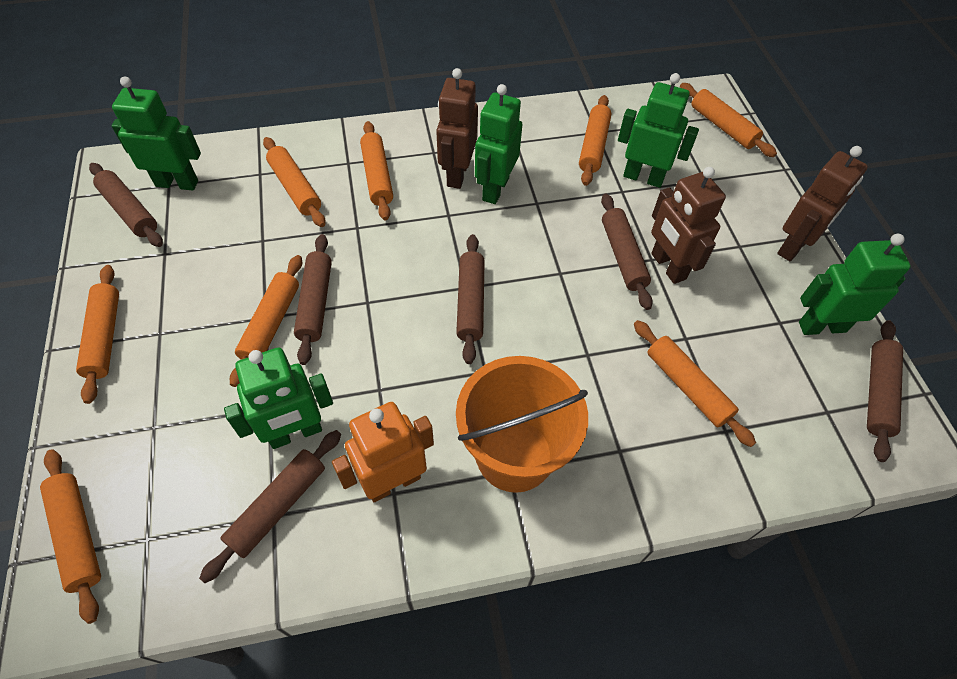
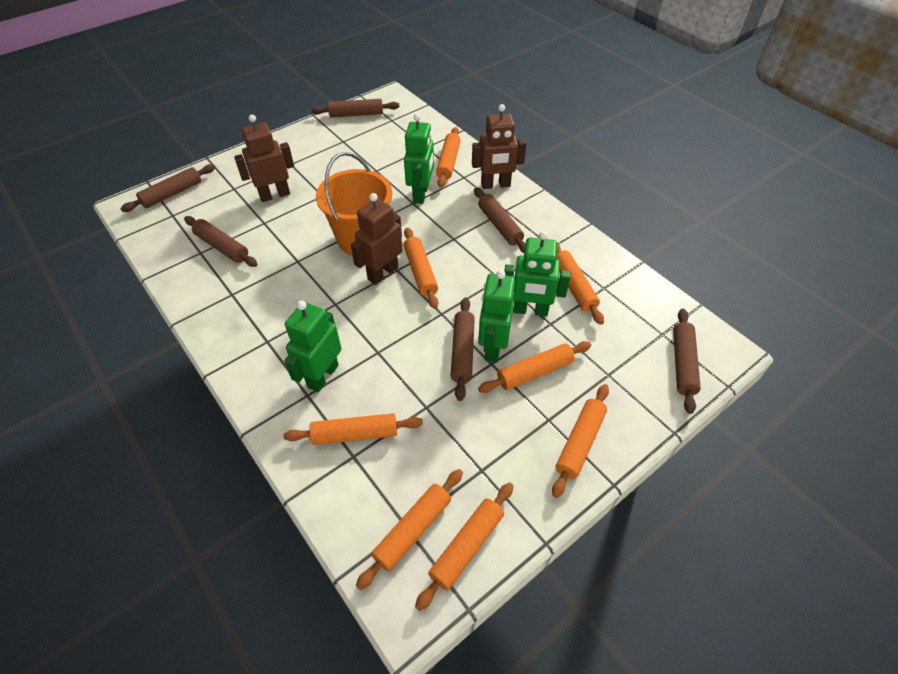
green robot: 5 -> 4
orange robot: 1 -> 0

